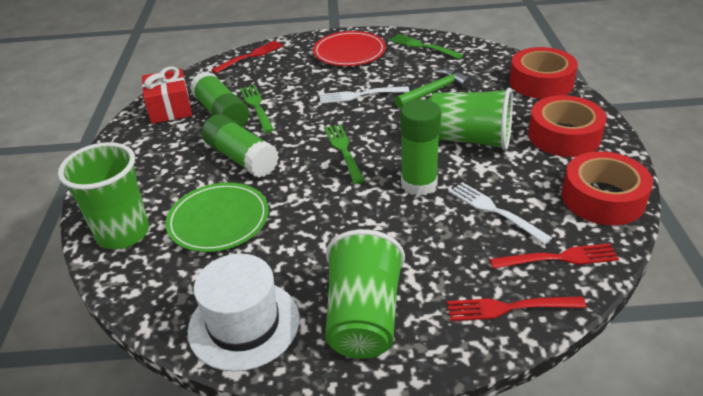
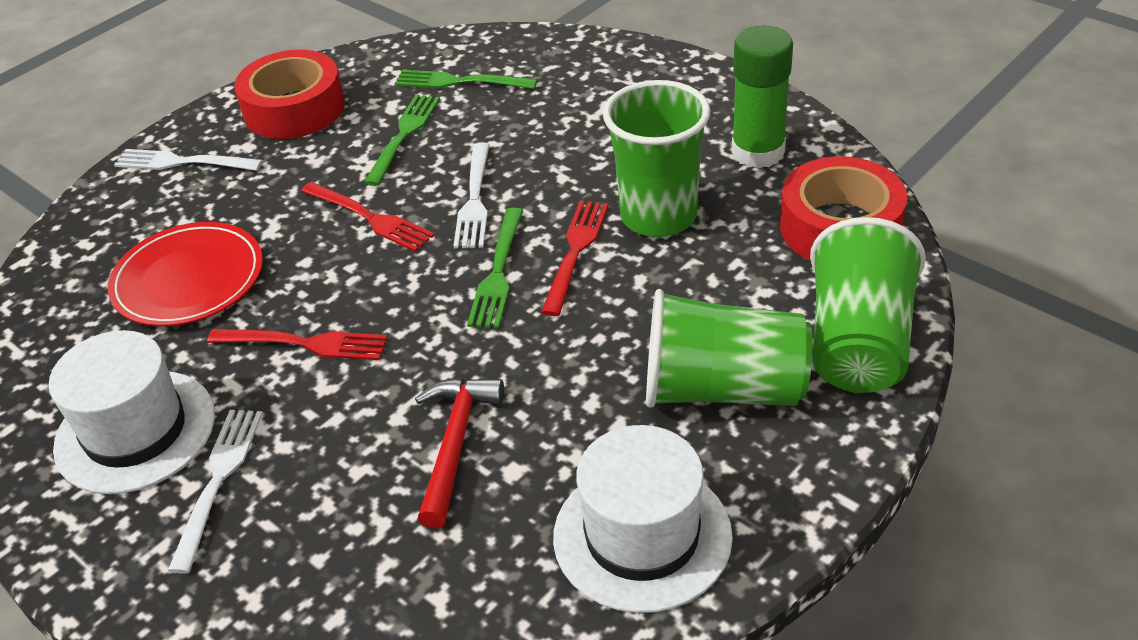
green glue stick: 3 -> 1
green hammer: 1 -> 0
green plate: 1 -> 0
red gift: 1 -> 0
red hammer: 0 -> 1
red tape: 3 -> 2
white fork: 2 -> 3
white hat: 1 -> 2

